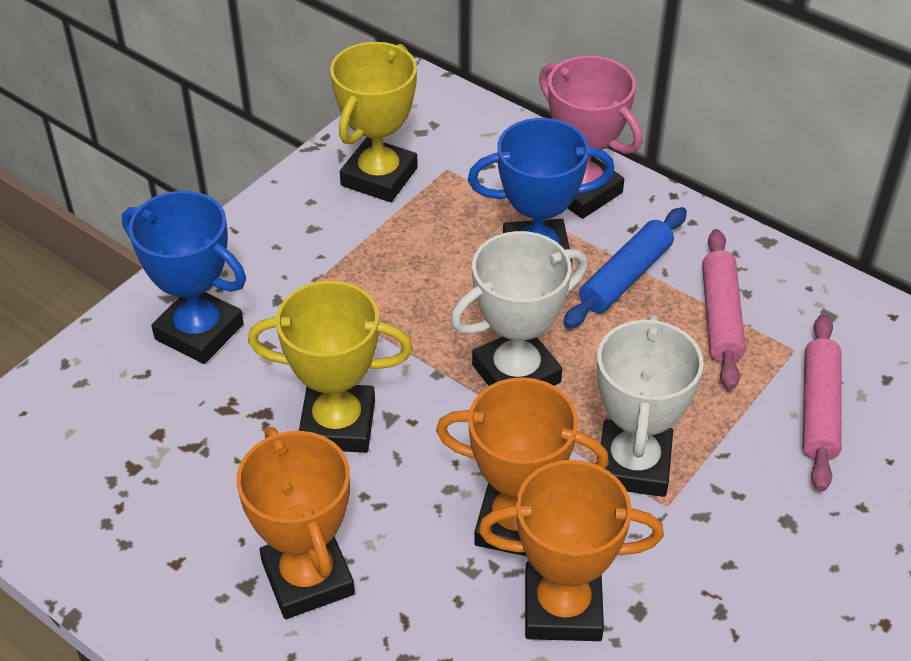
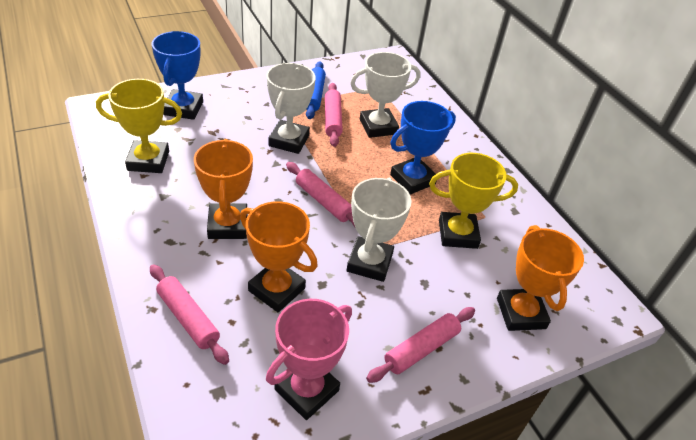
pink rolling pin: 2 -> 4
white trophy: 2 -> 3

